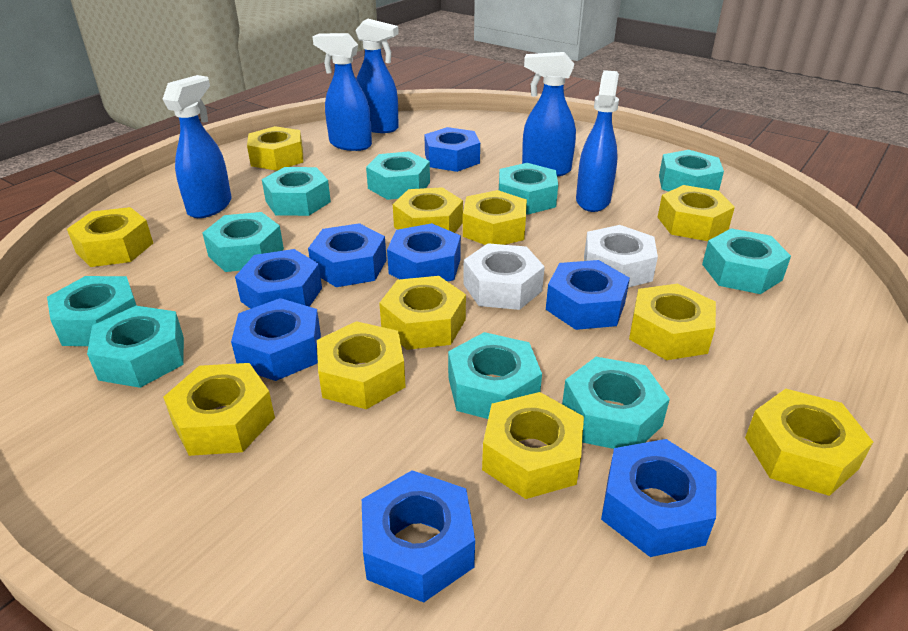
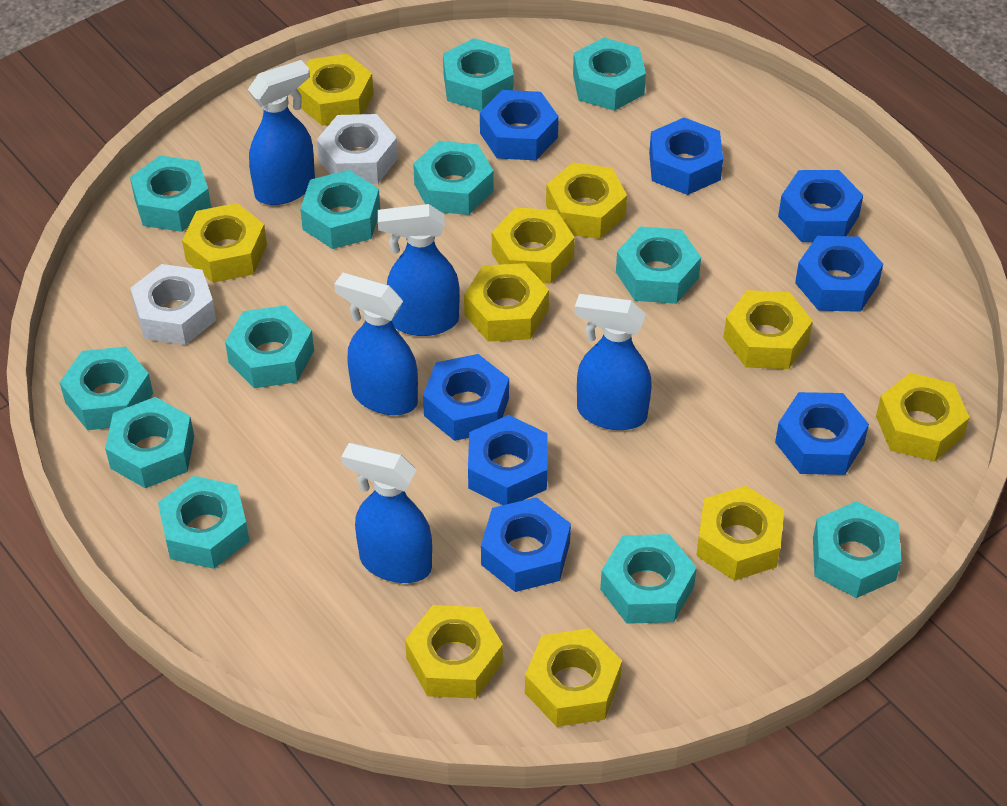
turquoise nut: 10 -> 12
yellow nut: 11 -> 10

